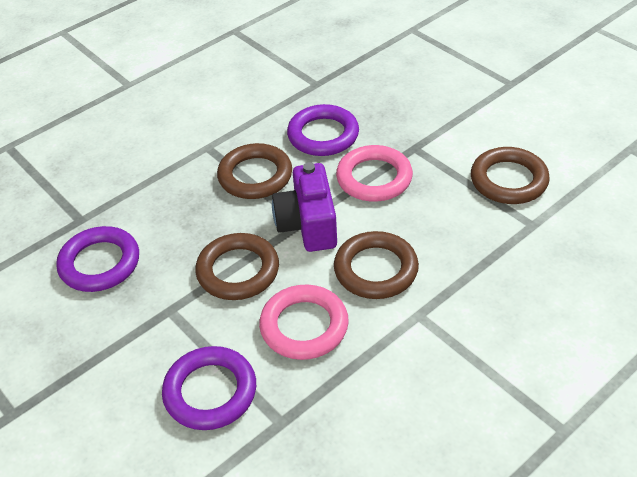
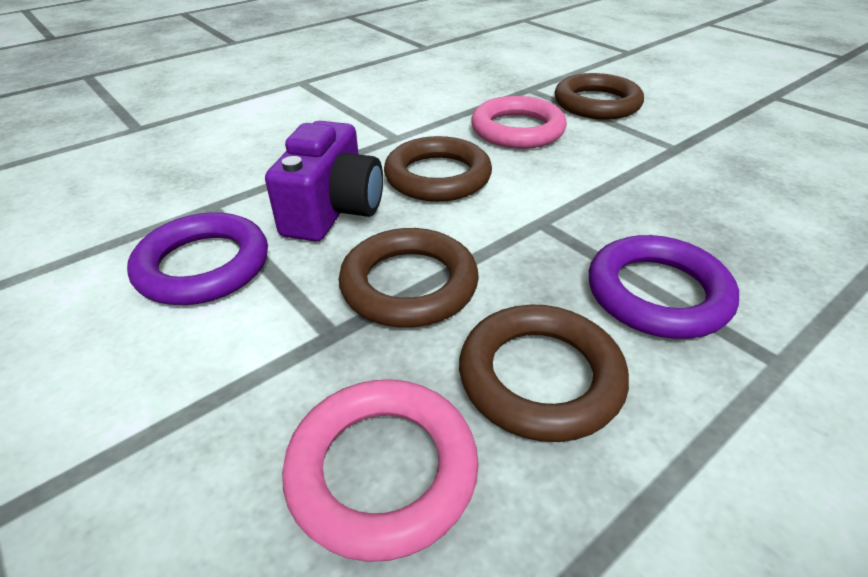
purple ring: 3 -> 2

